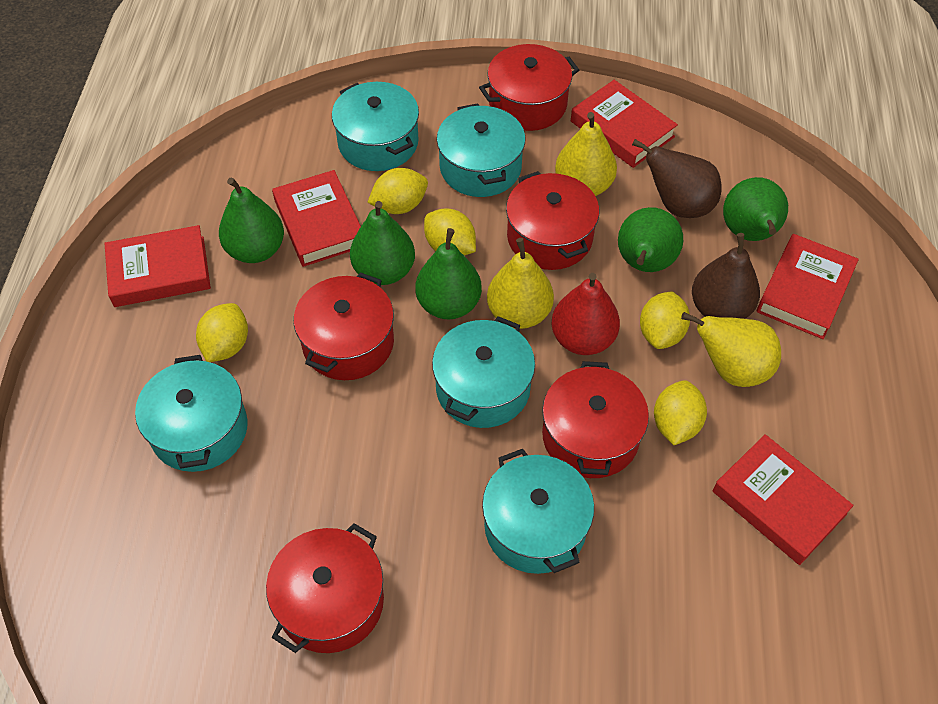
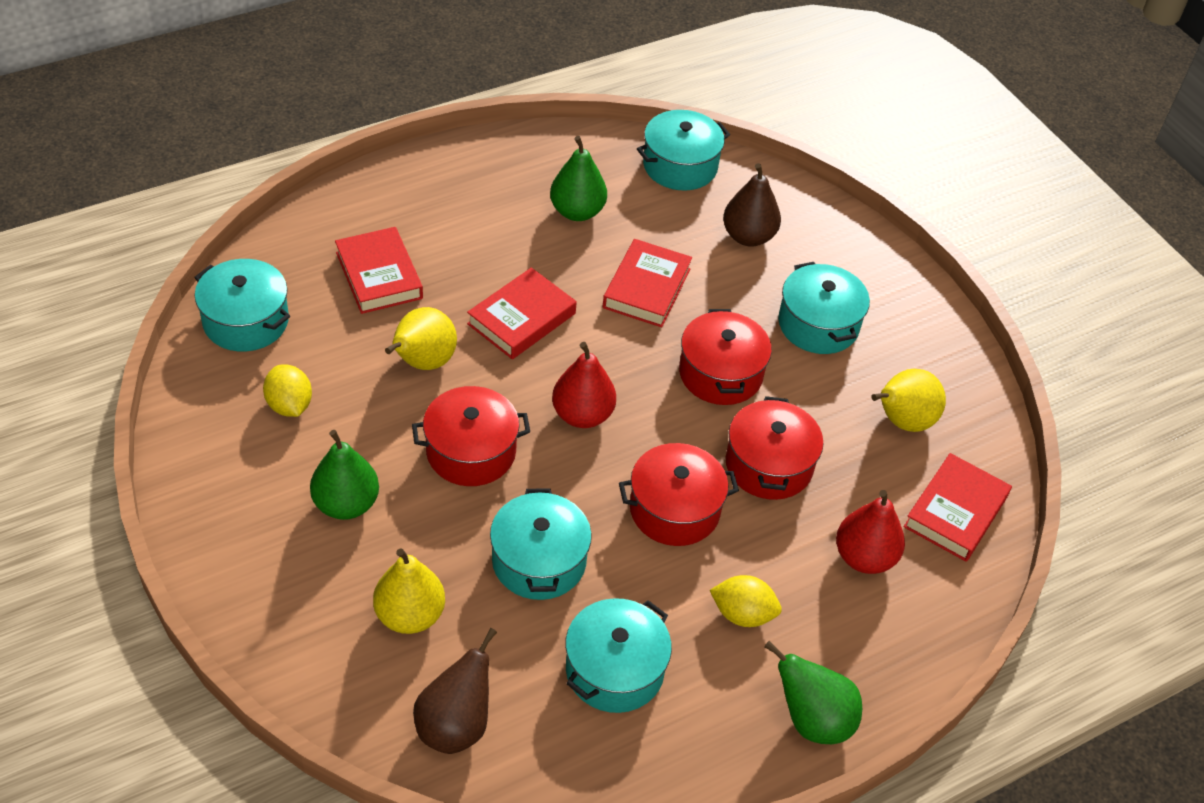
green pear: 5 -> 3
red book: 5 -> 4
red pear: 1 -> 2
red pot: 5 -> 4
yellow lemon: 5 -> 2

